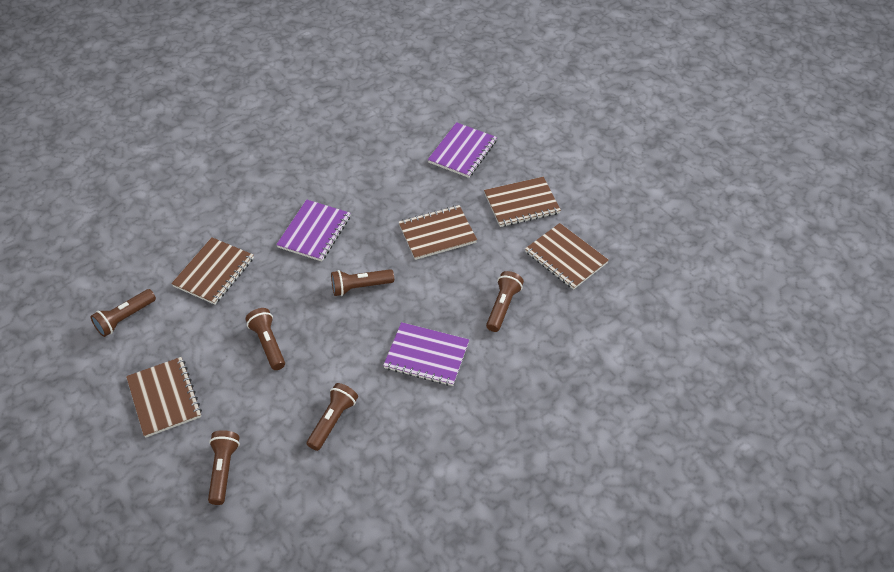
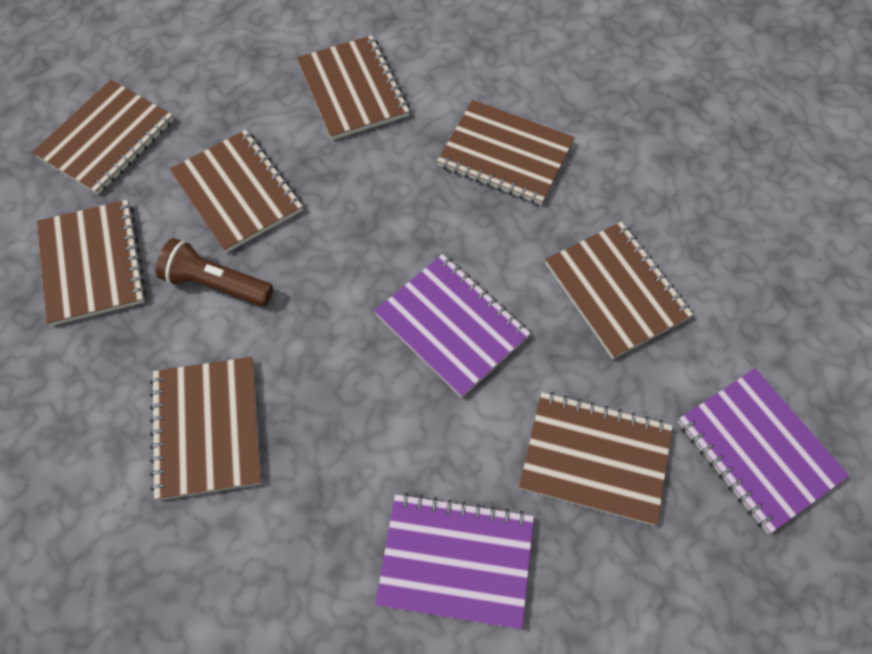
brown flashlight: 6 -> 1
brown notebook: 5 -> 8

